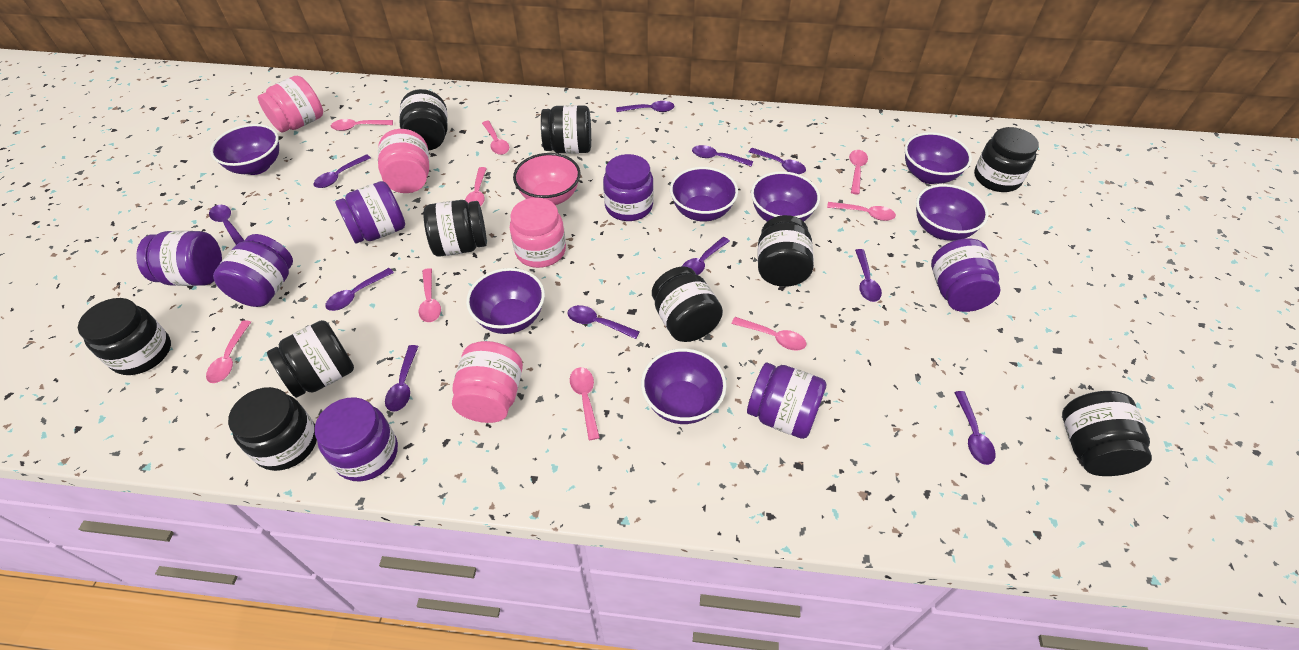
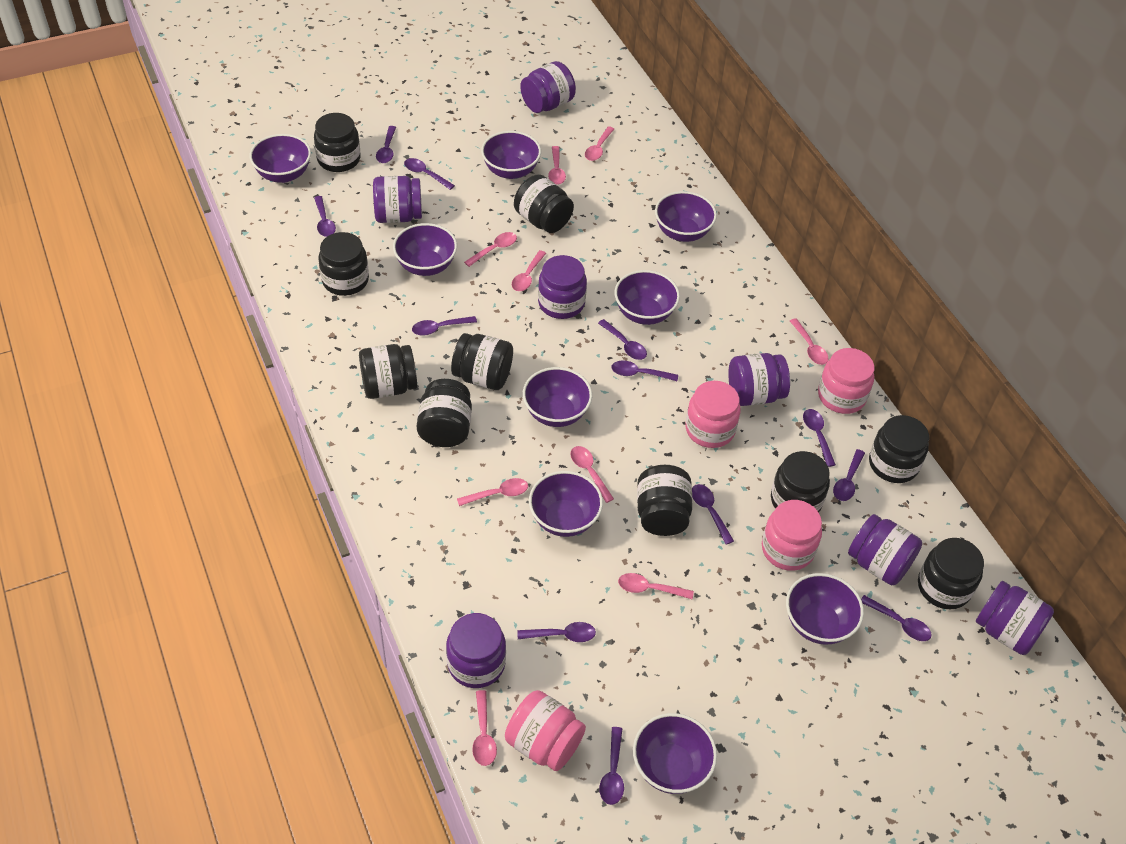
pink bowl: 1 -> 0
purple bowl: 7 -> 9
purple spoon: 11 -> 12

